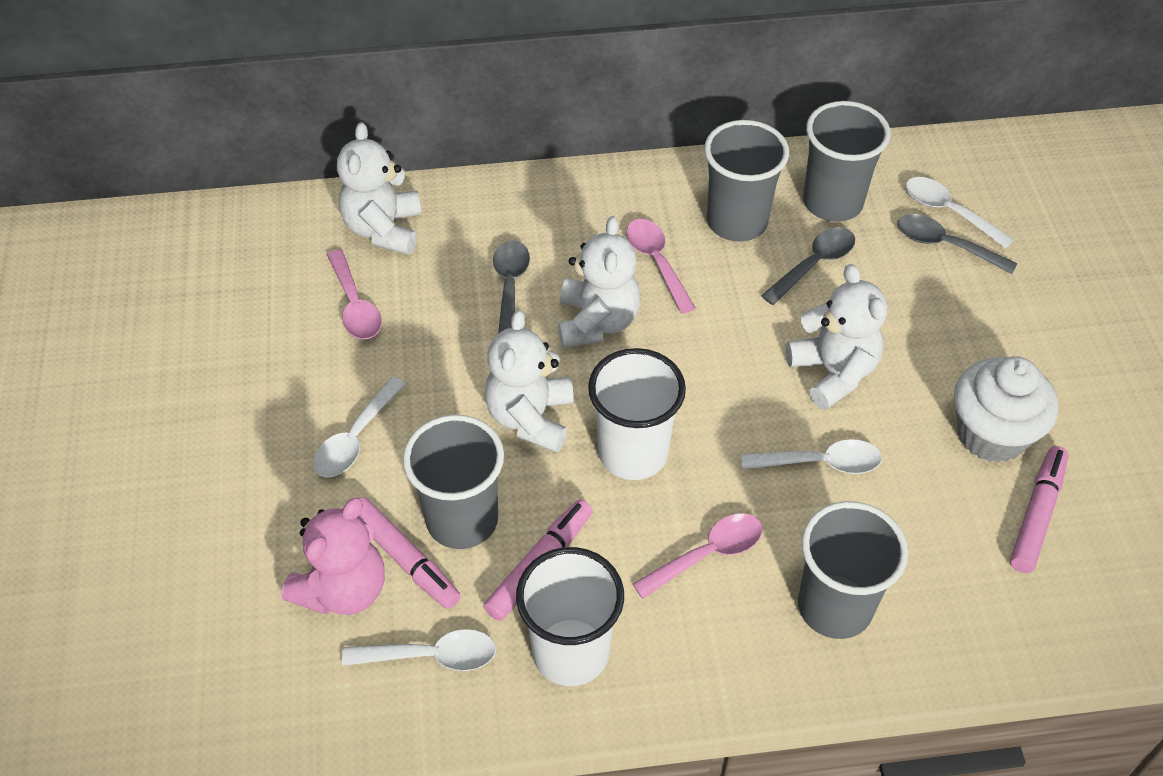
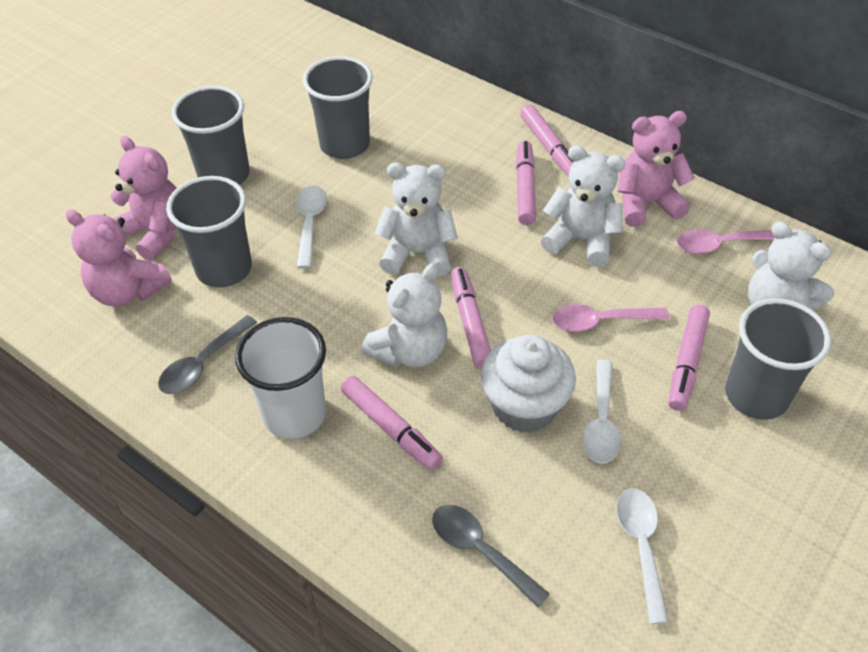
grey spoon: 3 -> 2
pink marker: 3 -> 5
pink spoon: 3 -> 2
pink teddy bear: 1 -> 3
white cup: 2 -> 1
white spoon: 4 -> 3

